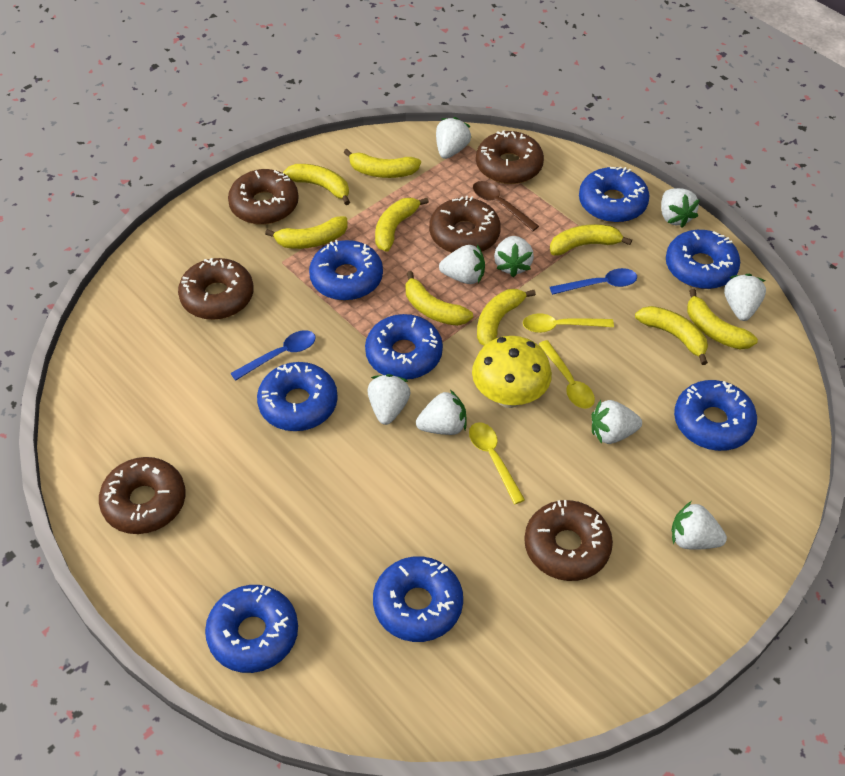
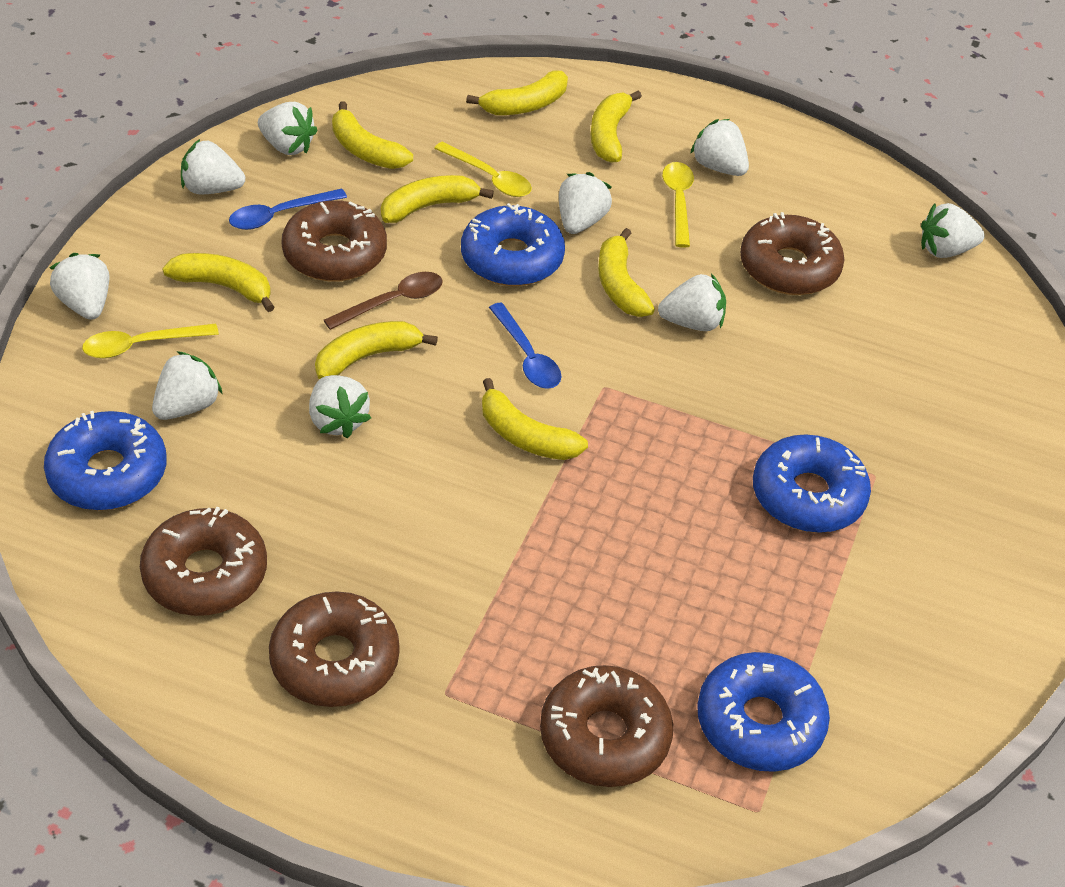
blue donut: 8 -> 4
brown donut: 6 -> 5
yellow banana: 9 -> 8
yellow mushroom: 1 -> 0

